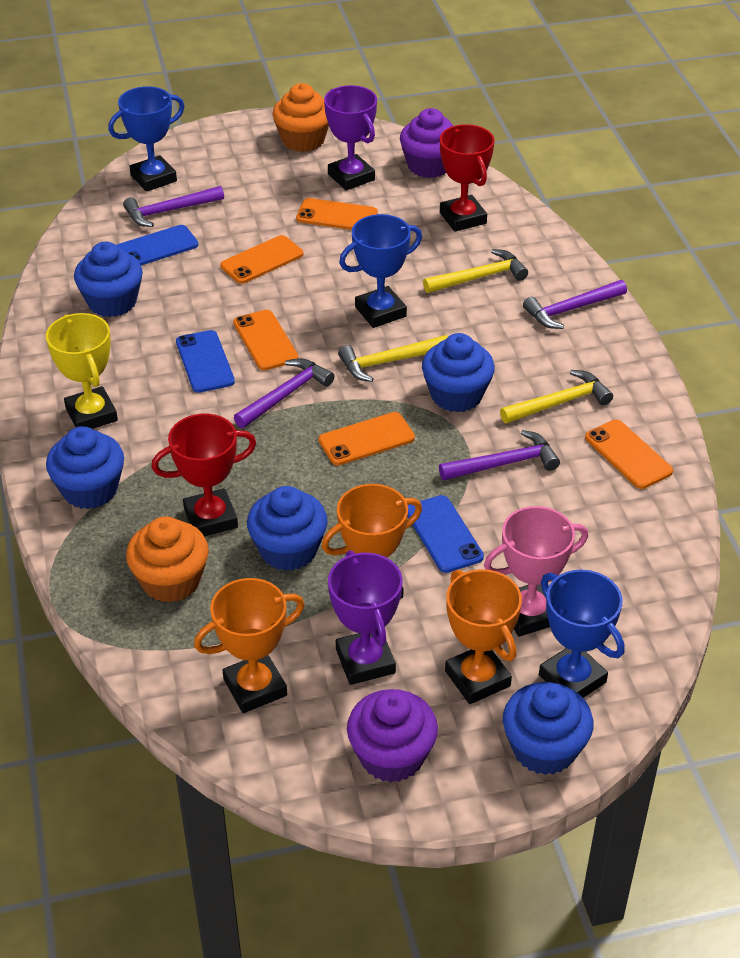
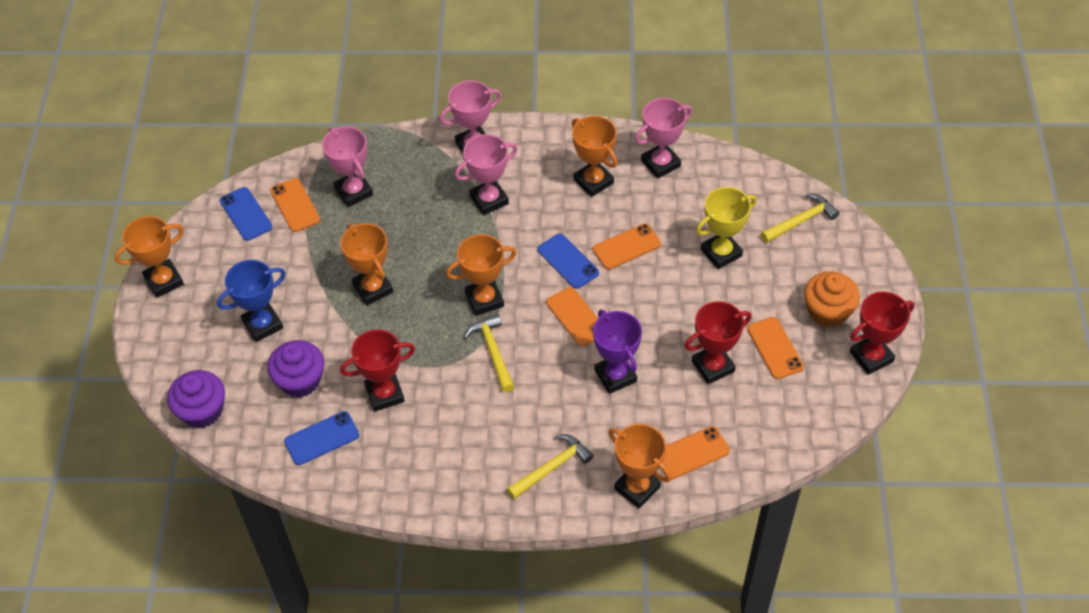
blue cupcake: 5 -> 0
blue trophy: 3 -> 1
orange cupcake: 2 -> 1
orange trophy: 3 -> 5
pink trophy: 1 -> 4
purple hammer: 4 -> 0
purple trophy: 2 -> 1
red trophy: 2 -> 3

